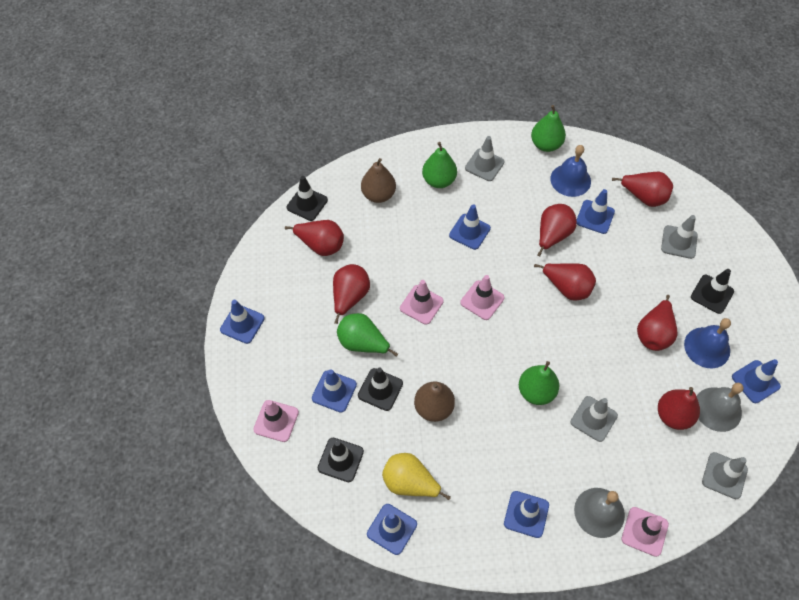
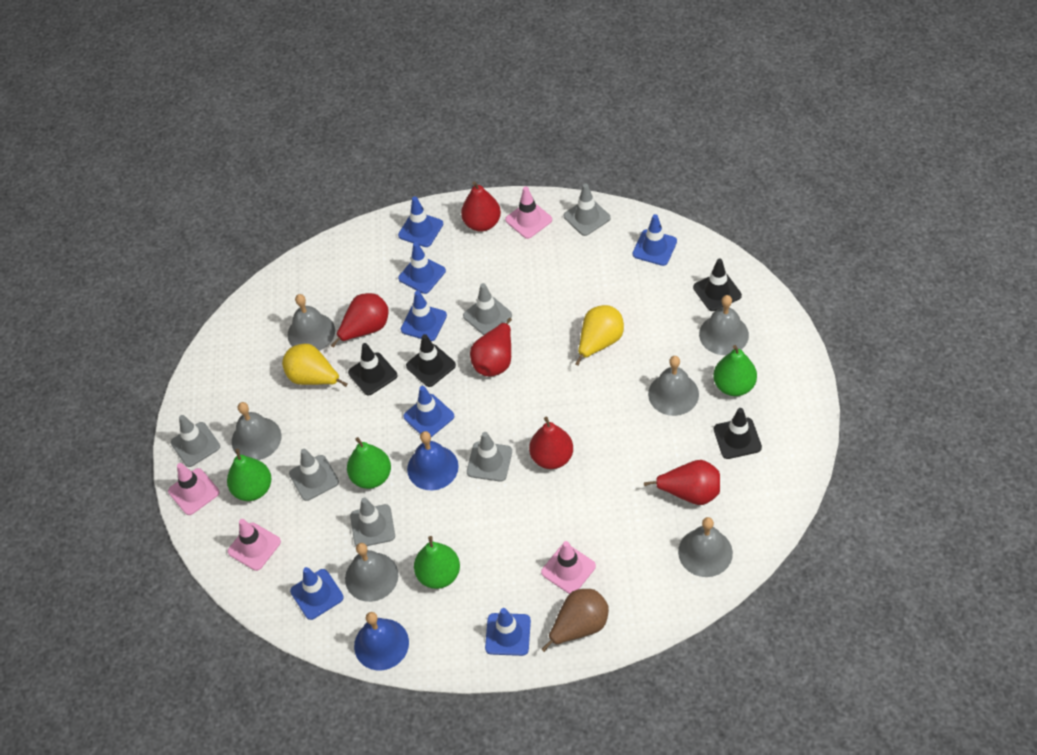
brown pear: 2 -> 1
grey bell: 2 -> 6
grey traffic cone: 4 -> 6
red pear: 7 -> 5
yellow pear: 1 -> 2

